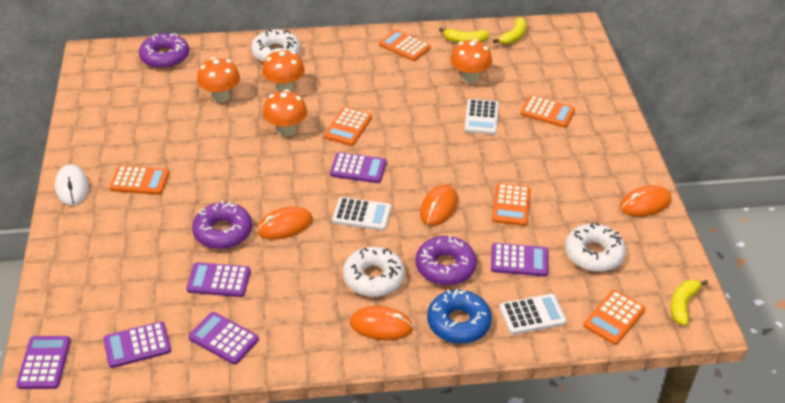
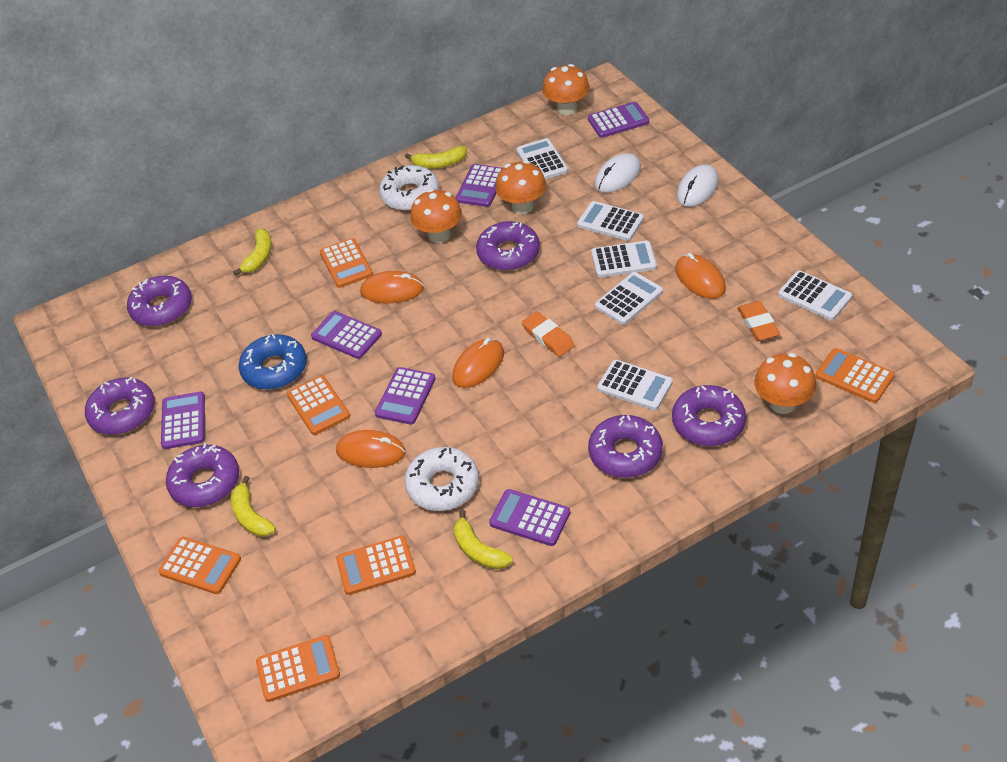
orange eraser: 0 -> 2
purple donut: 3 -> 6
white calculator: 3 -> 6
white donut: 3 -> 2
white mouse: 1 -> 2
yellow banana: 3 -> 4

